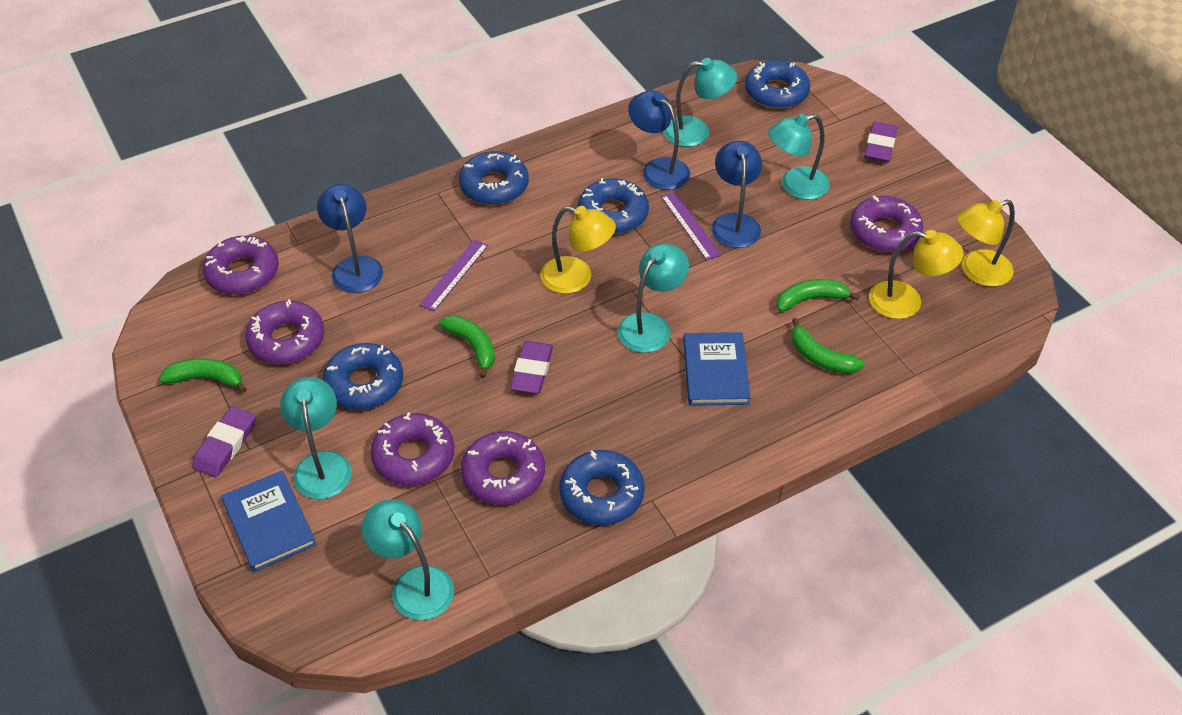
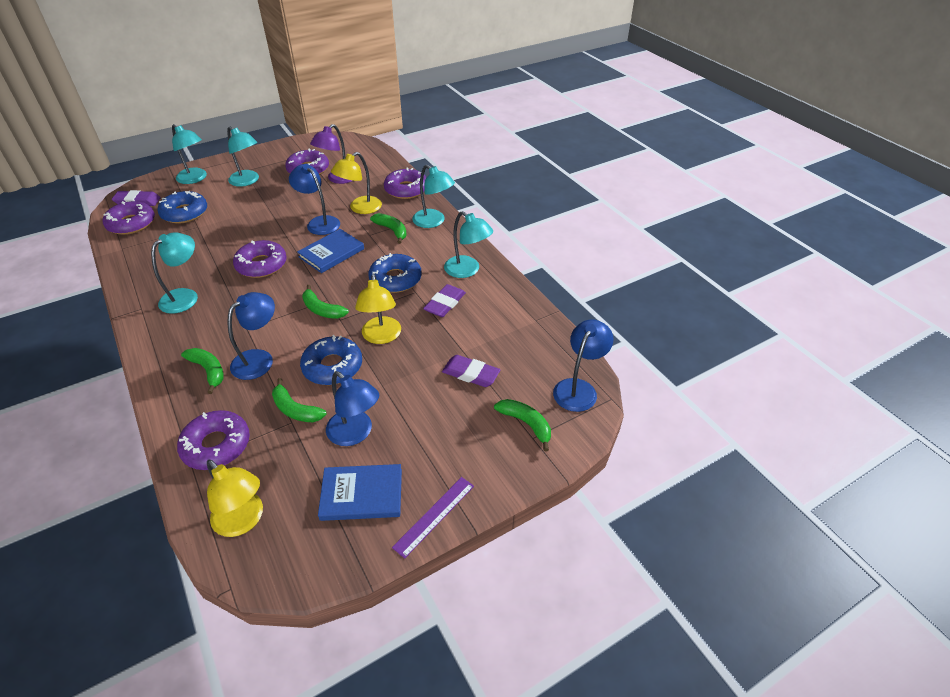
blue donut: 5 -> 3
blue lamp: 3 -> 4
green banana: 4 -> 5
purple lamp: 0 -> 1
purple ruler: 2 -> 1

